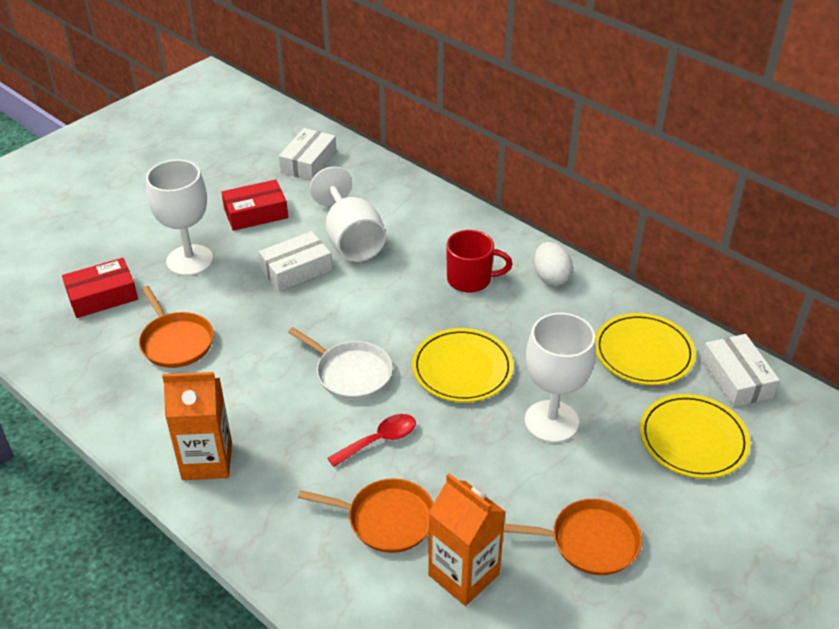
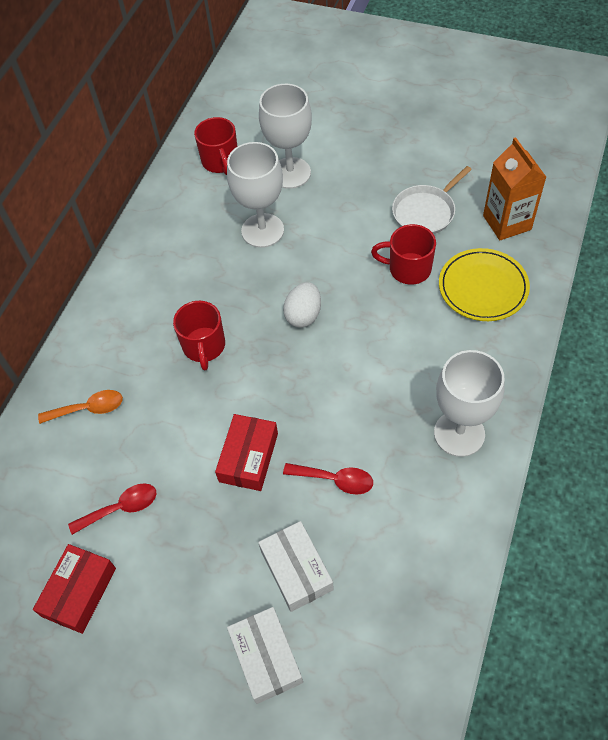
orange carton: 2 -> 1
orange pan: 3 -> 0
orange spoon: 0 -> 1
red mug: 1 -> 3
red spoon: 1 -> 2
white box: 3 -> 2
yellow plate: 3 -> 1

